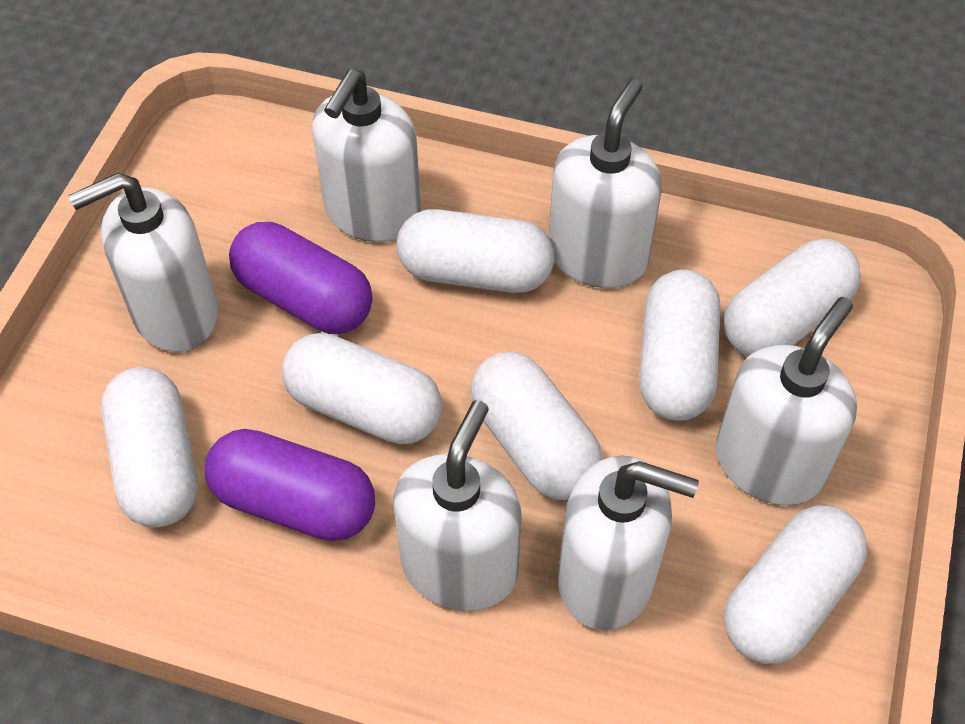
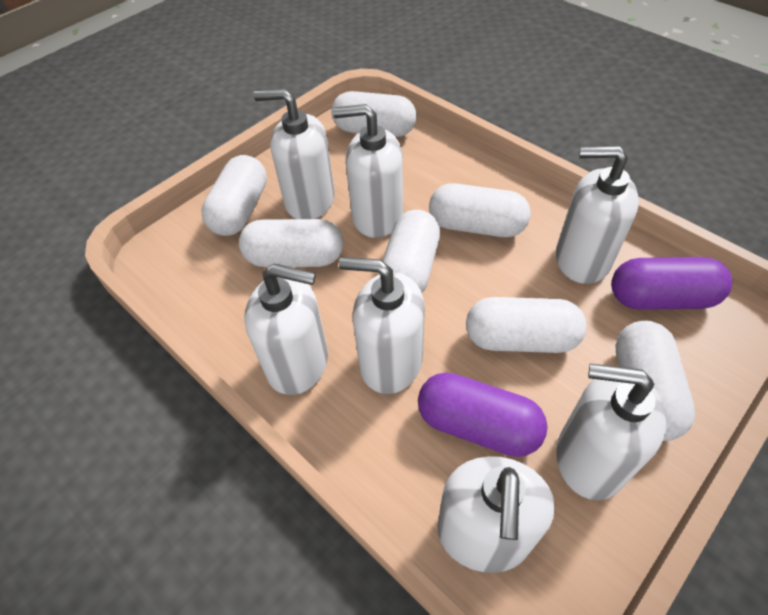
white soap dispenser: 6 -> 7

